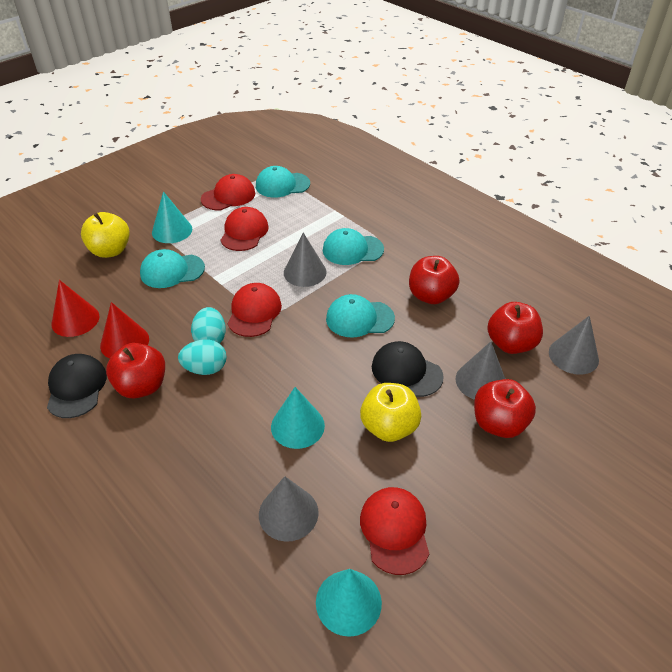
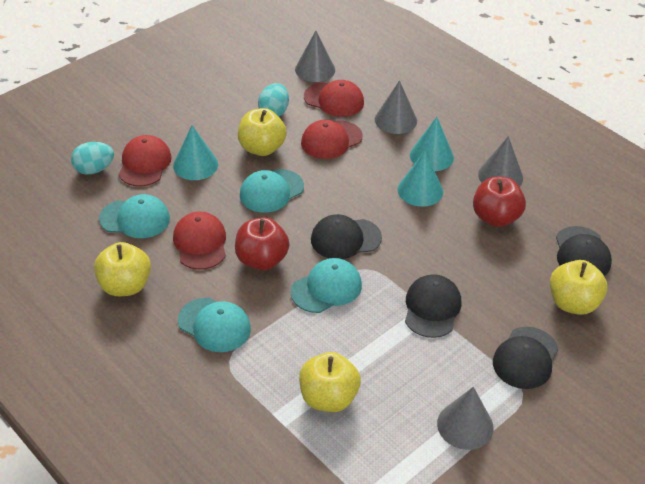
black cap: 2 -> 4
red apple: 4 -> 2
red cone: 2 -> 0
yellow apple: 2 -> 4

